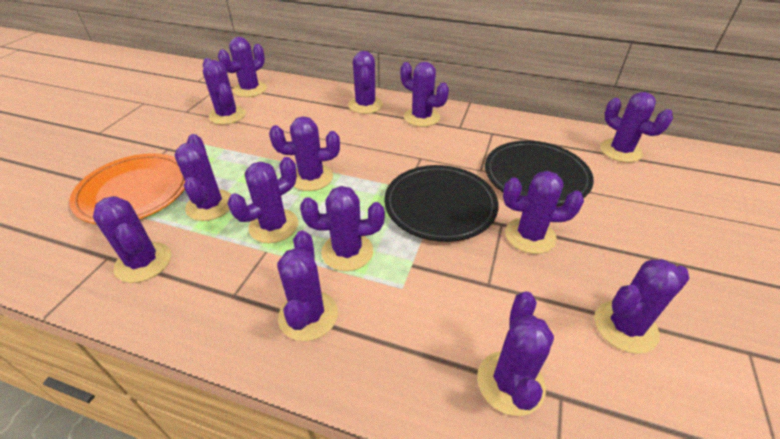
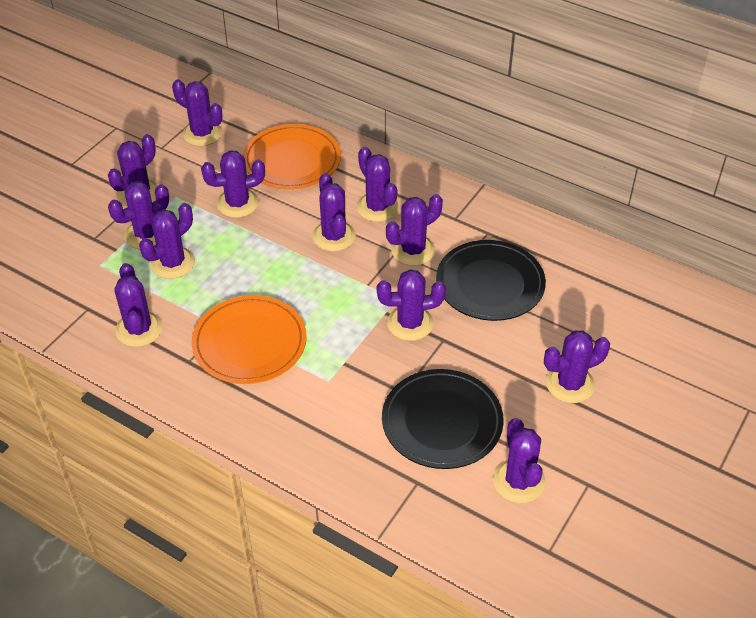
orange plate: 1 -> 2
purple cactus: 14 -> 12

